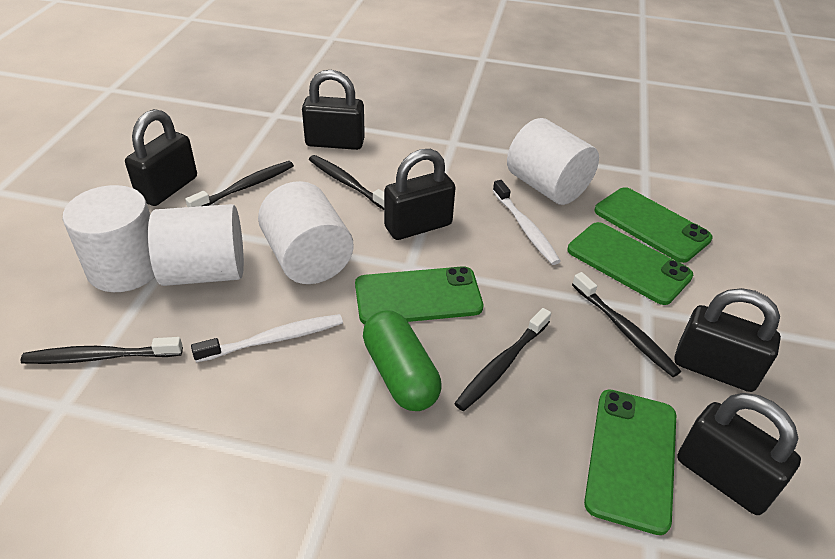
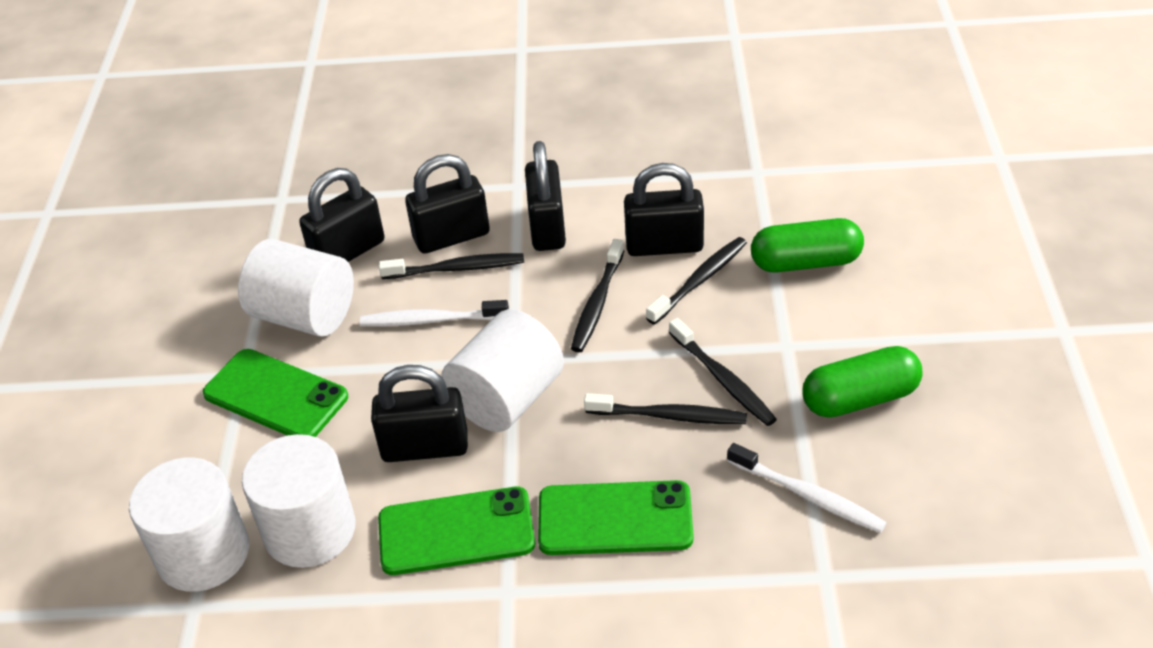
green capsule: 1 -> 2
green phone: 4 -> 3

